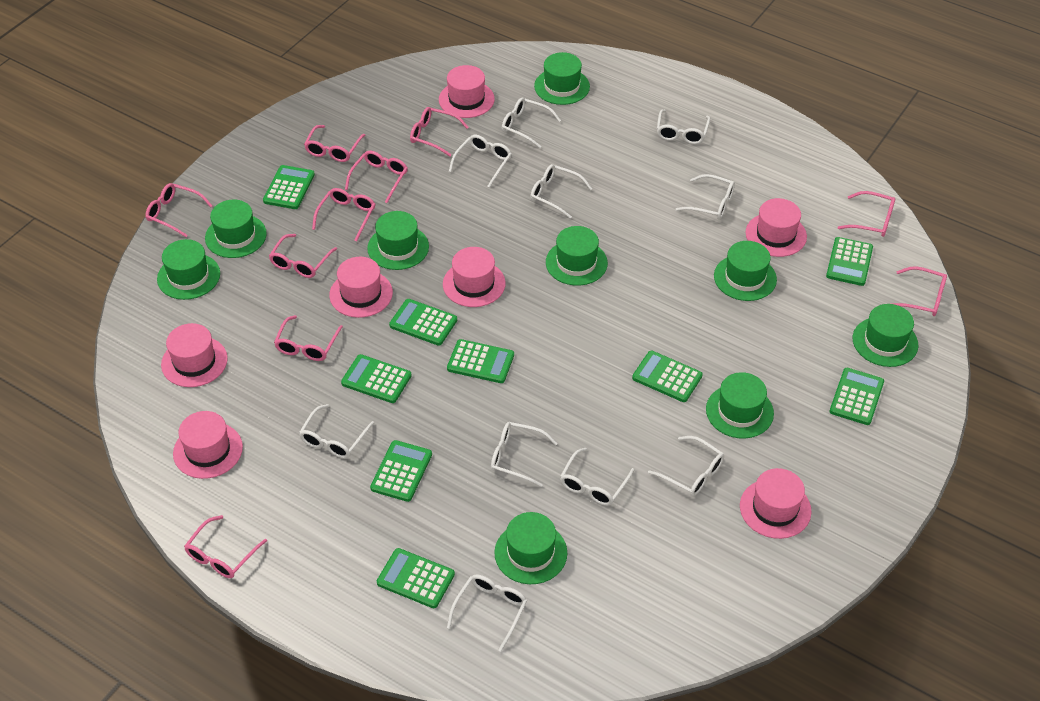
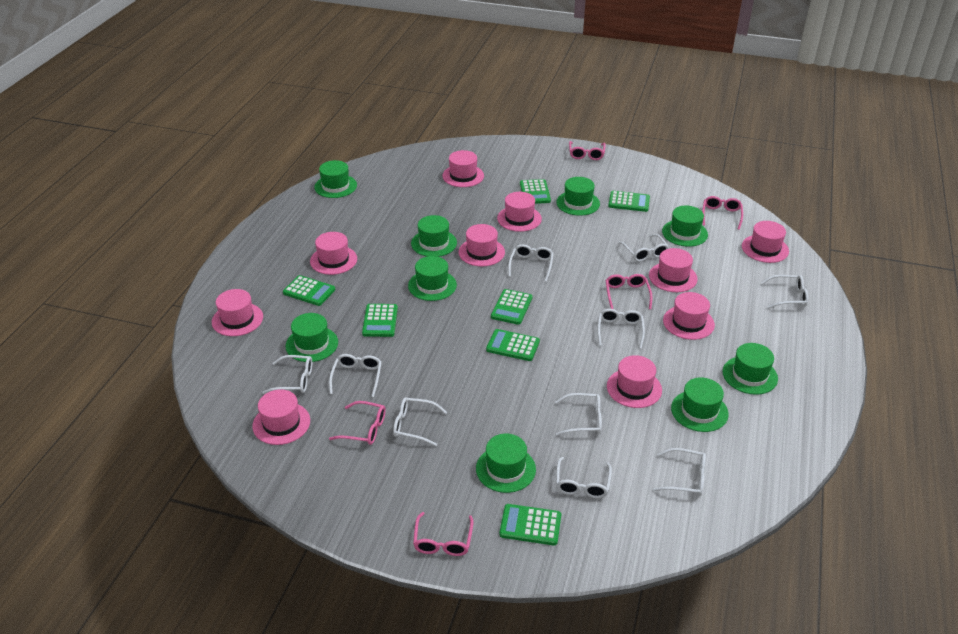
green calculator: 9 -> 7
pink glasses: 10 -> 5
pink hat: 7 -> 10

